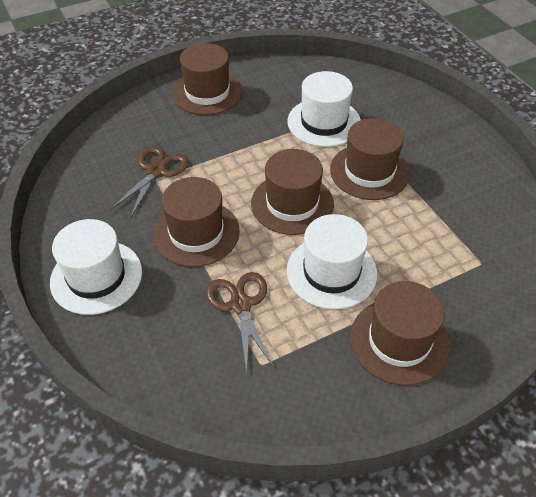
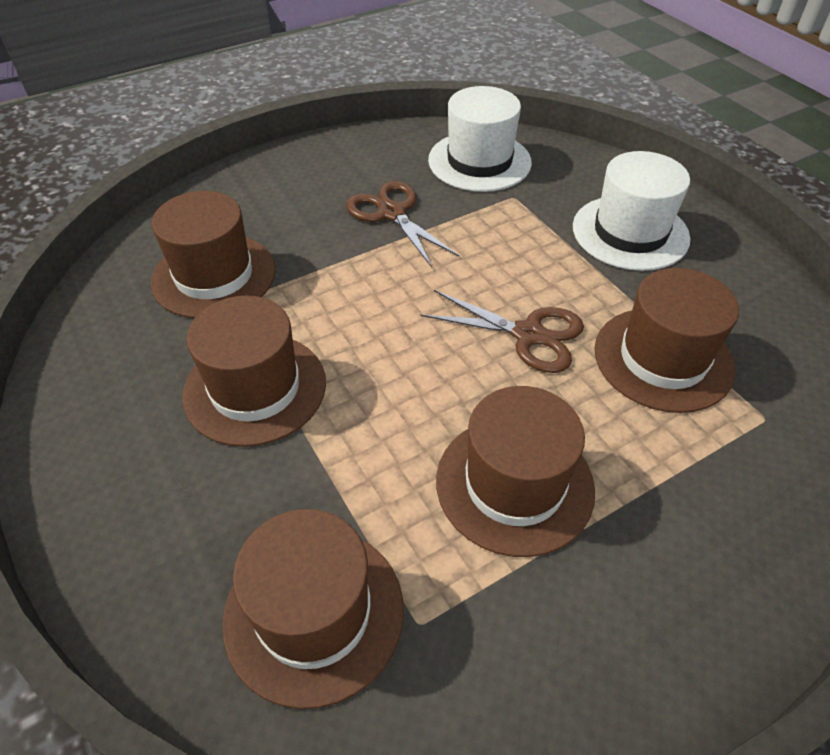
white hat: 3 -> 2

